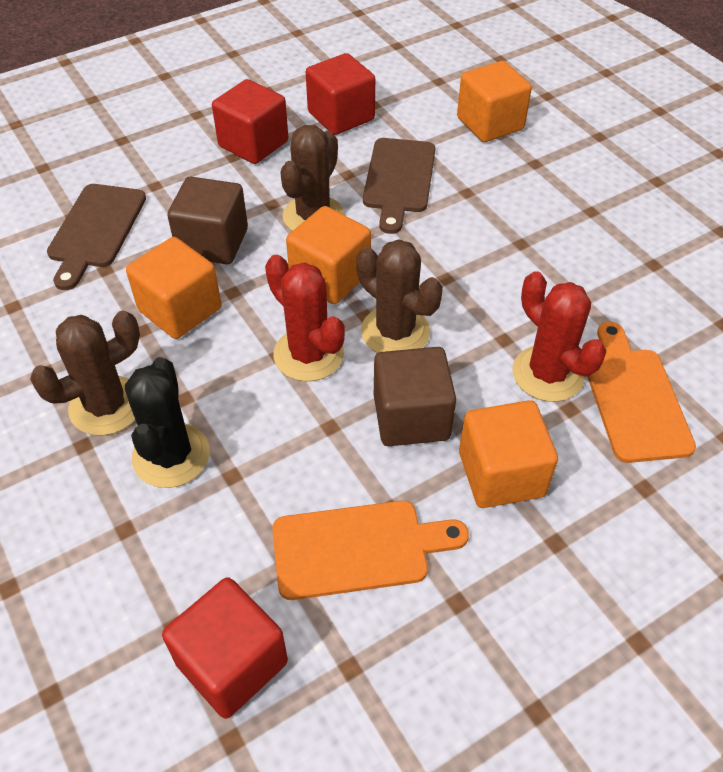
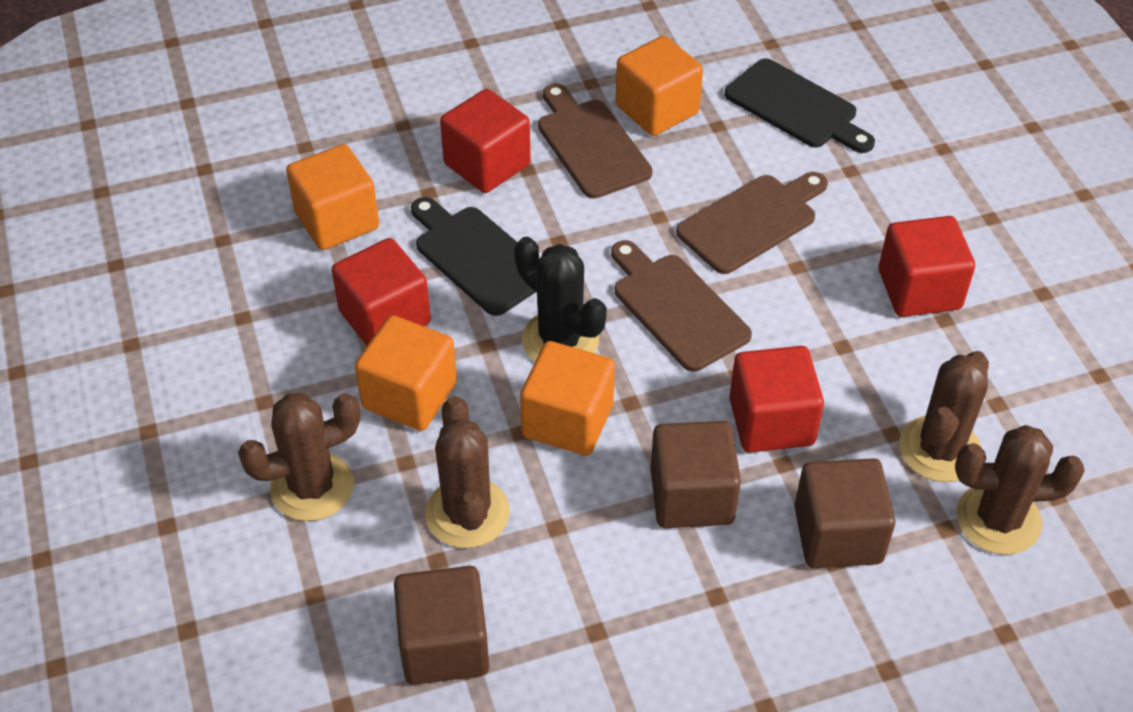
black cutting board: 0 -> 2
brown cactus: 3 -> 4
brown cube: 2 -> 3
brown cutting board: 2 -> 3
orange cutting board: 2 -> 0
red cactus: 2 -> 0
red cube: 3 -> 4

